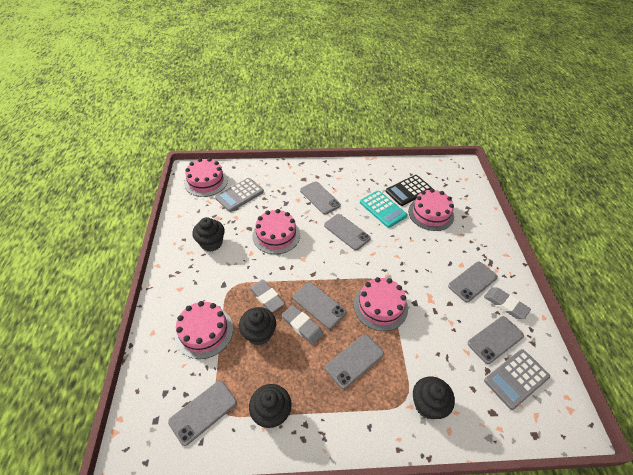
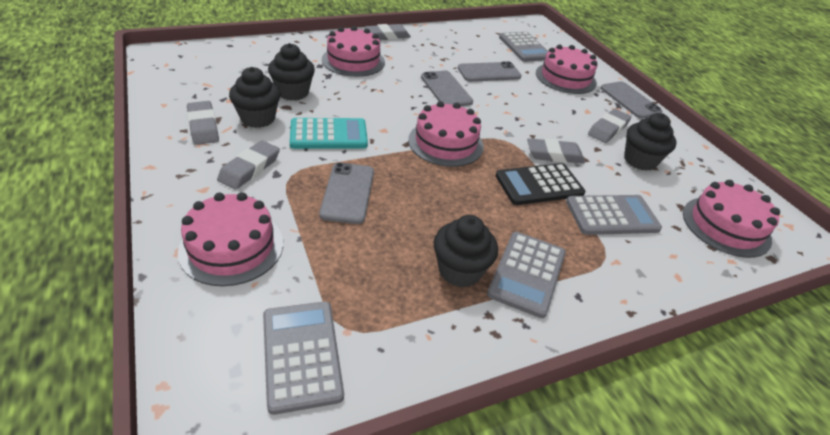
grey calculator: 2 -> 4
grey eraser: 3 -> 5
grey phone: 7 -> 4

